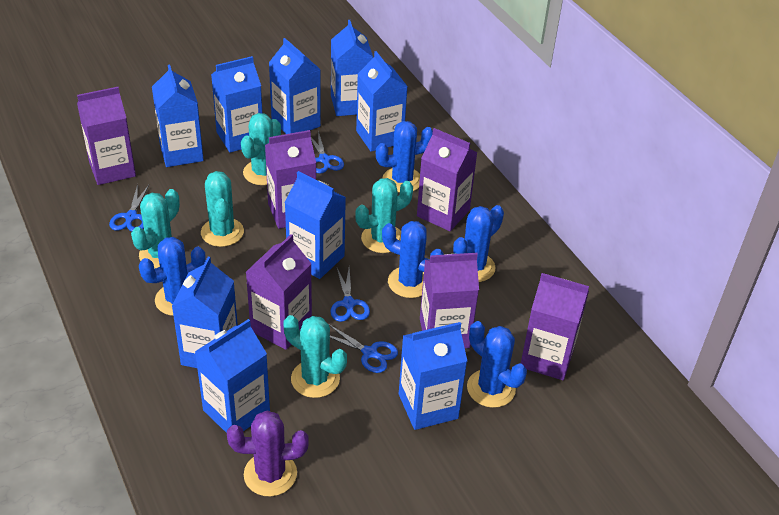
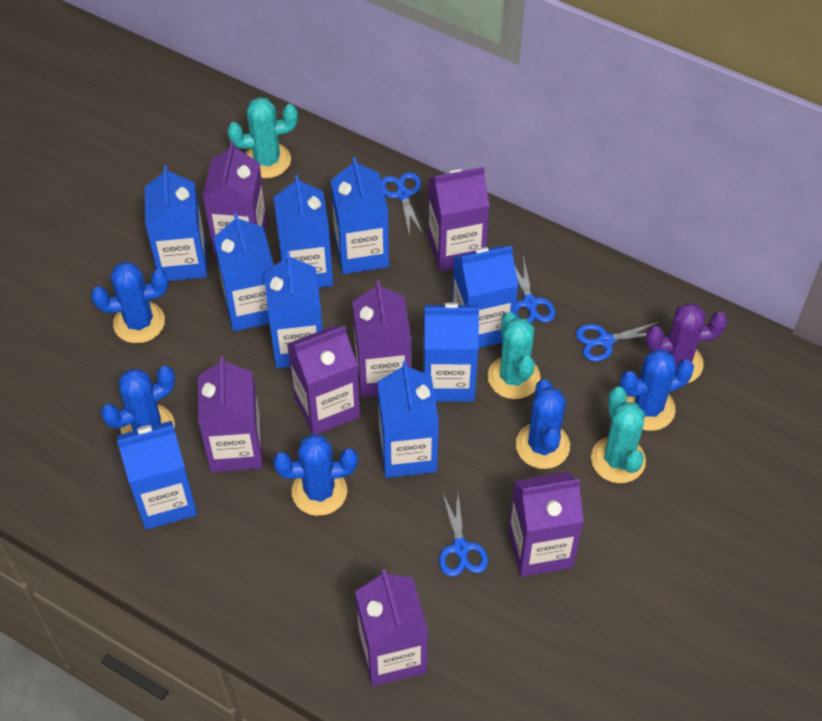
purple carton: 6 -> 7
turquoise cactus: 5 -> 3

